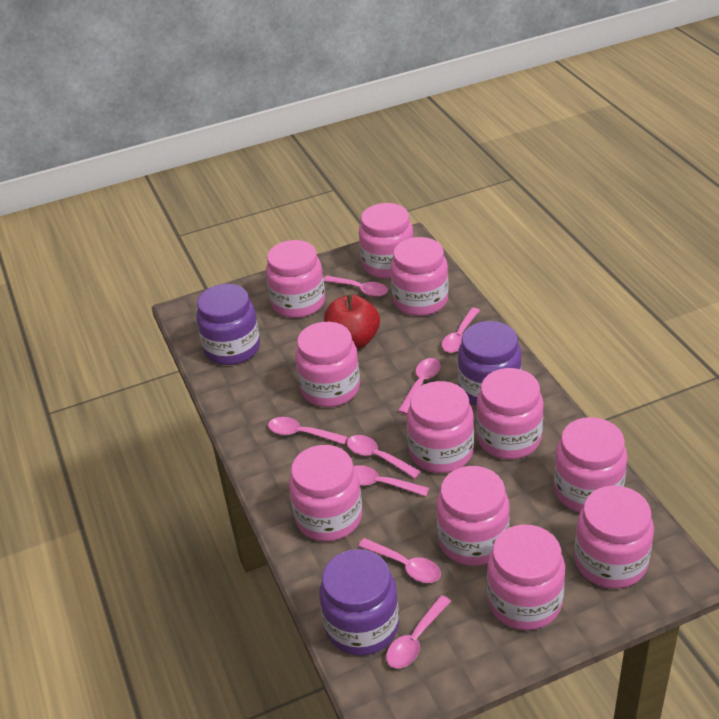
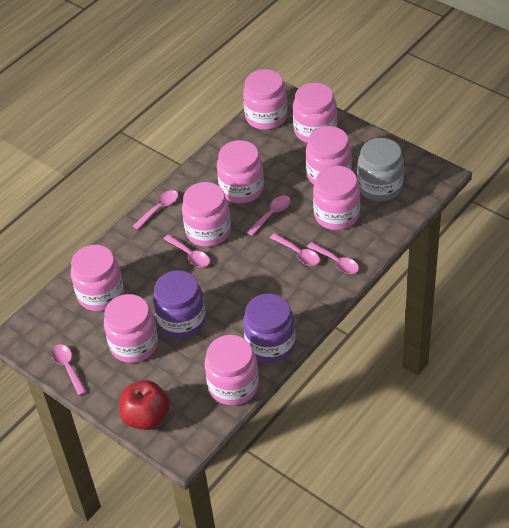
grey jar: 0 -> 1
pink jar: 11 -> 9
pink spoon: 8 -> 6
purple jar: 3 -> 2

